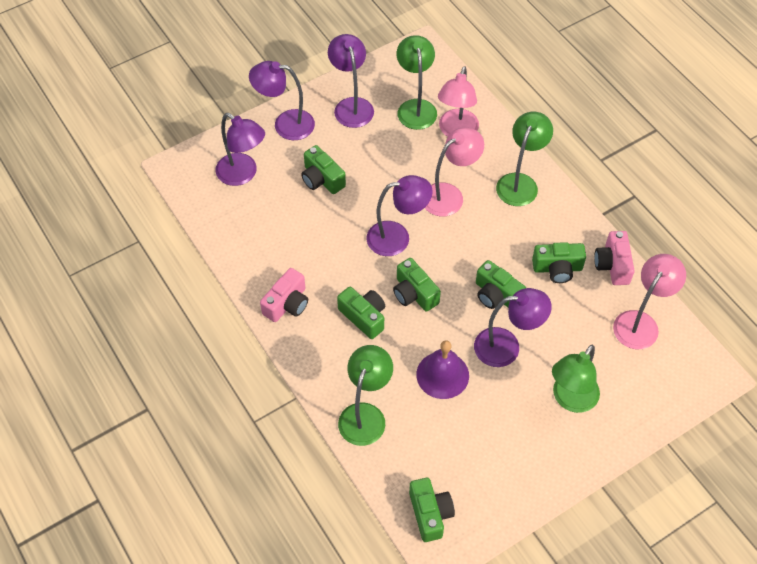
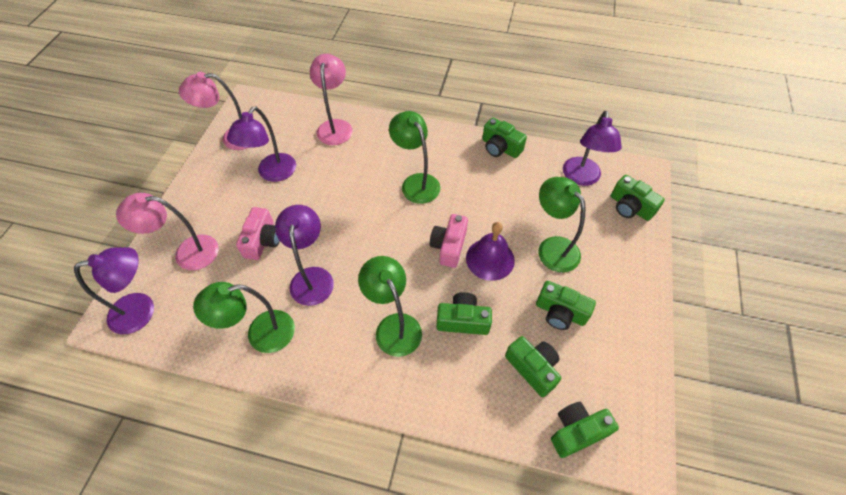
purple lamp: 5 -> 4

